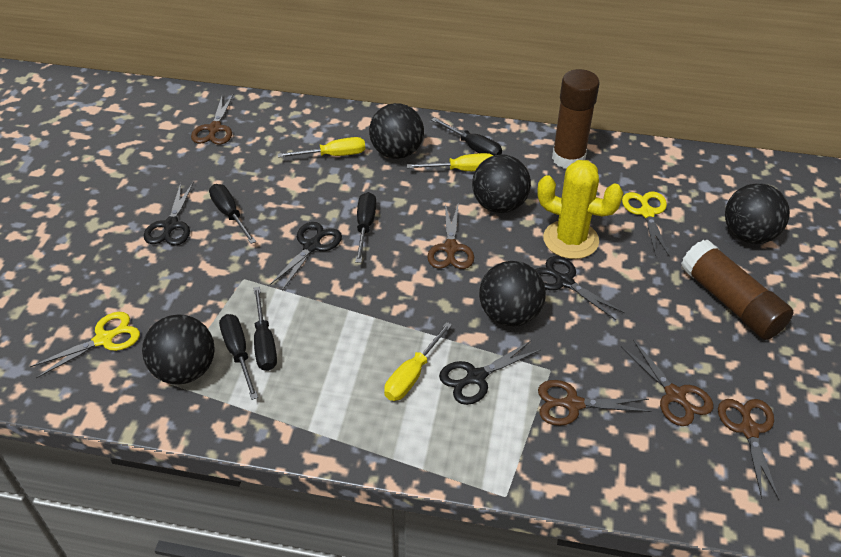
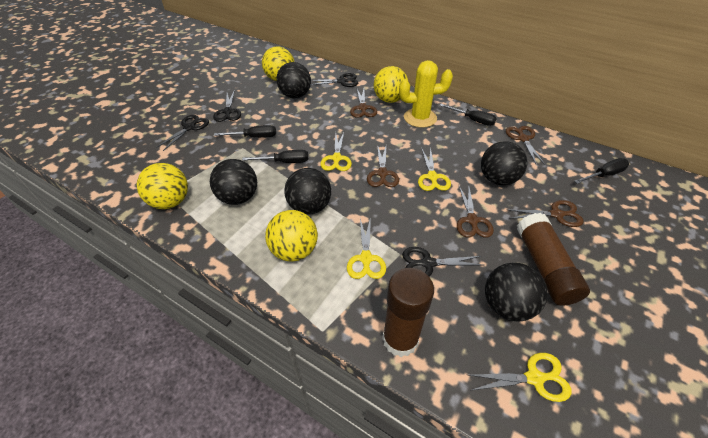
black screwdriver: 5 -> 4
yellow ball: 0 -> 4
yellow scissors: 2 -> 4
yellow screwdriver: 3 -> 0

